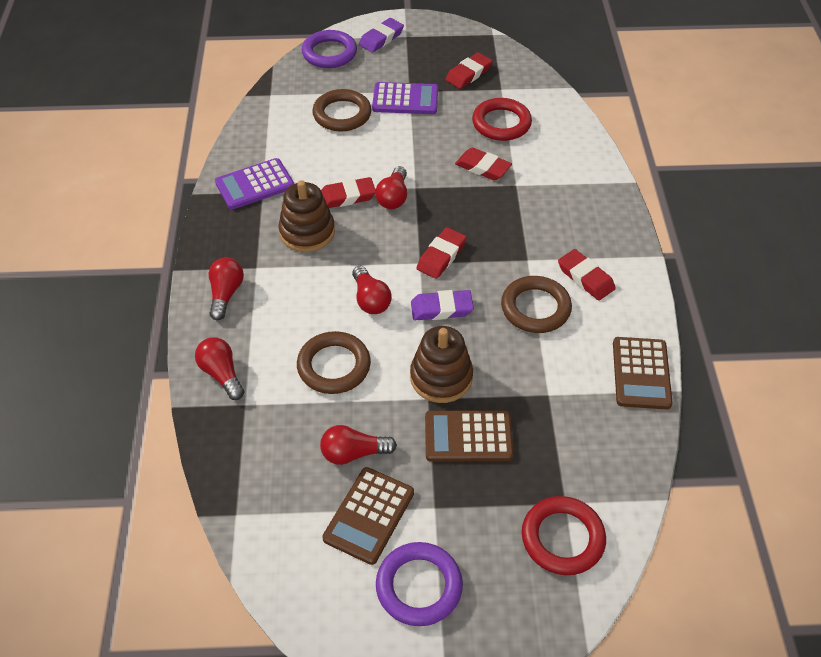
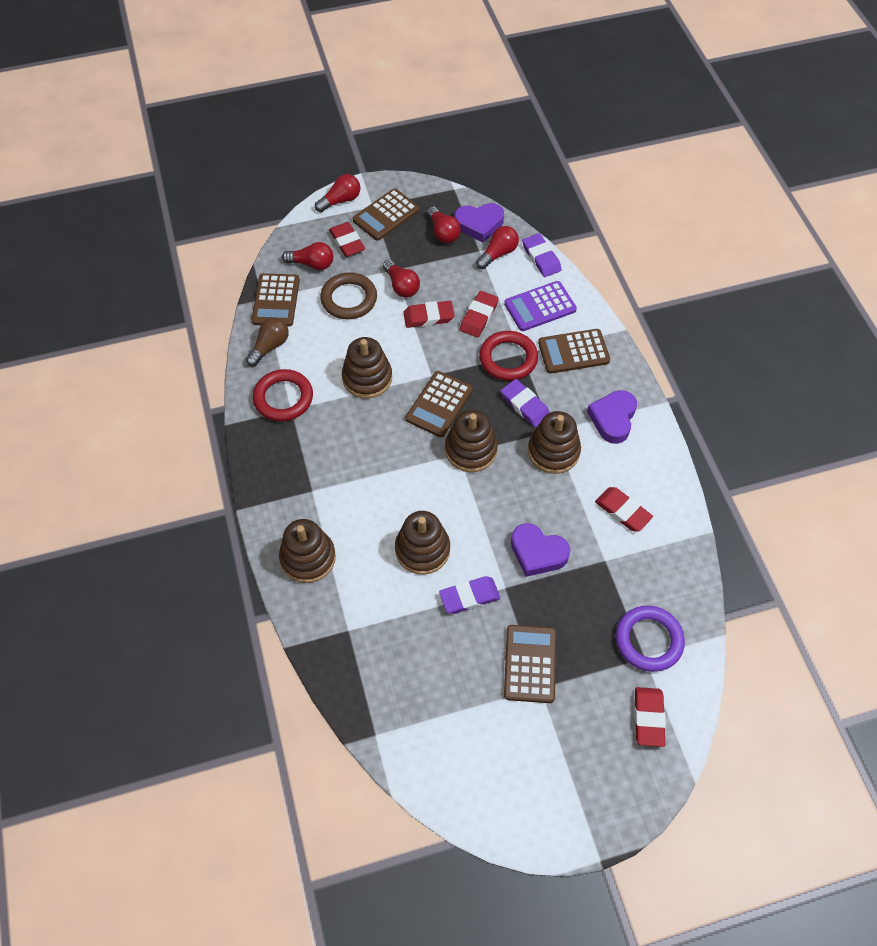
brown calculator: 3 -> 5
brown light bulb: 0 -> 1
brown ring: 3 -> 1
brown stacking toy: 2 -> 5
purple calculator: 2 -> 1
purple eraser: 2 -> 3
purple heart: 0 -> 3
purple ring: 2 -> 1

